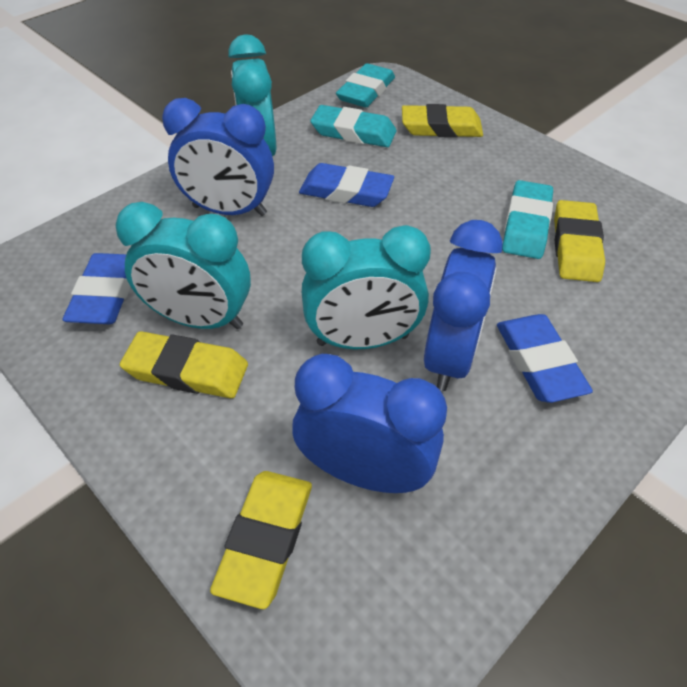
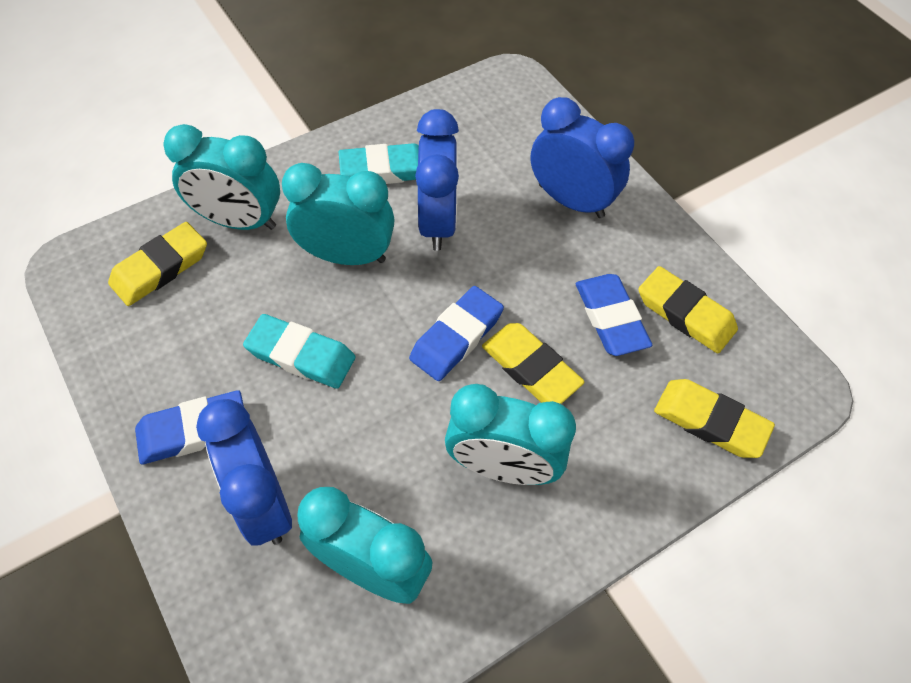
turquoise clock: 3 -> 4
turquoise eraser: 3 -> 2

